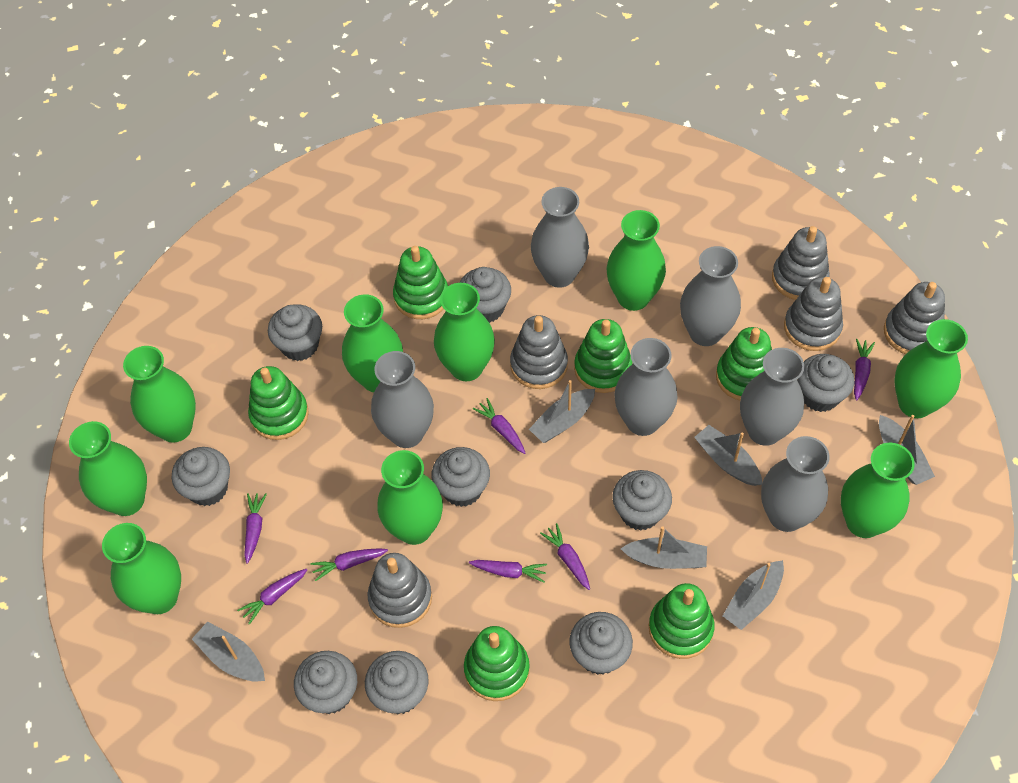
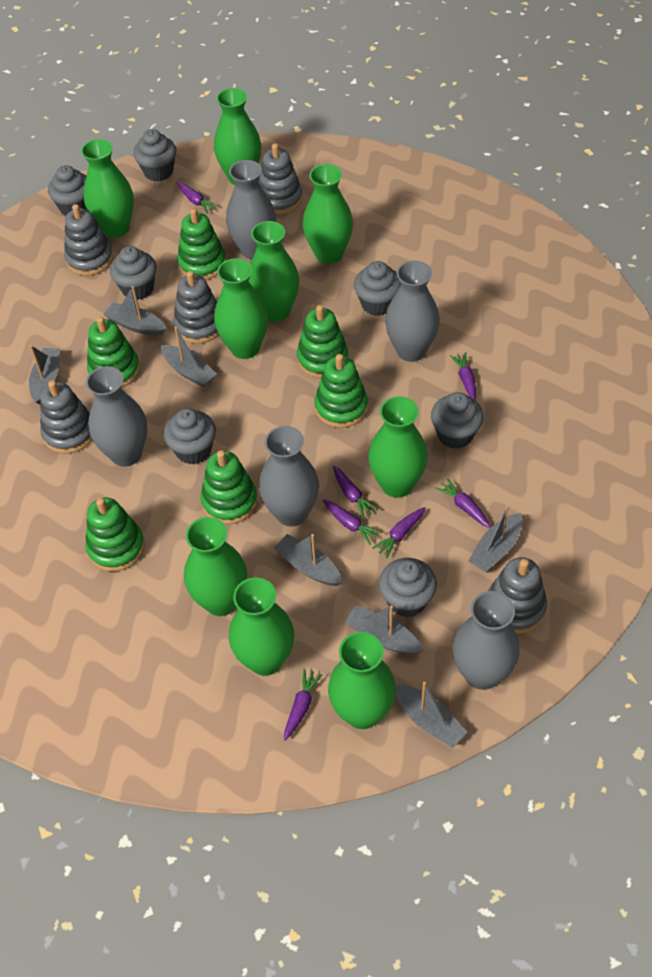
grey boat: 6 -> 7
grey cupcake: 9 -> 7
grey vase: 6 -> 5

